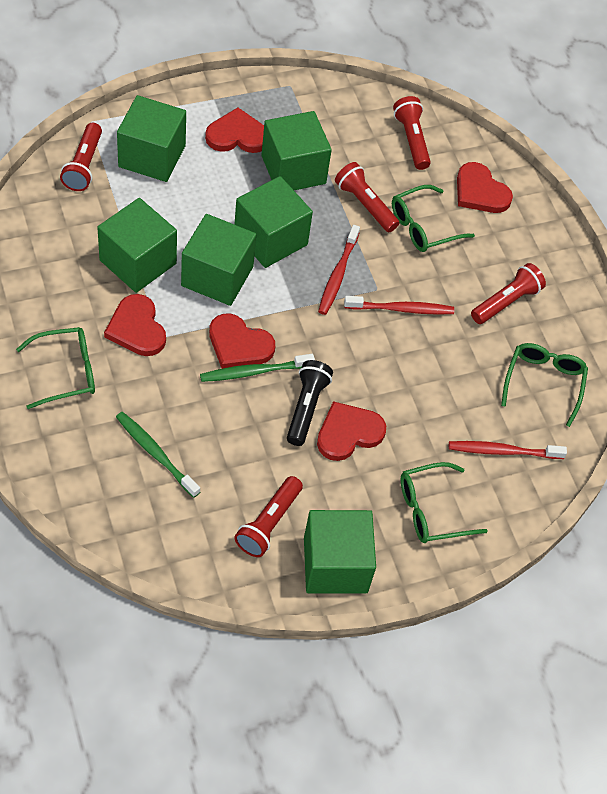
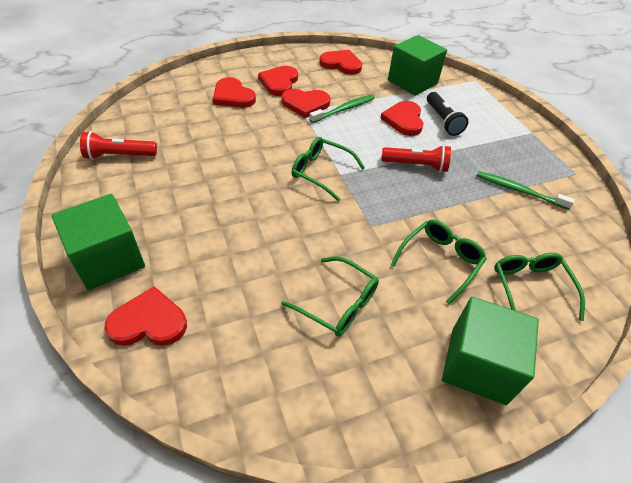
green cube: 6 -> 3
red flashlight: 5 -> 2
red heart: 5 -> 6
red toothbrush: 3 -> 0

